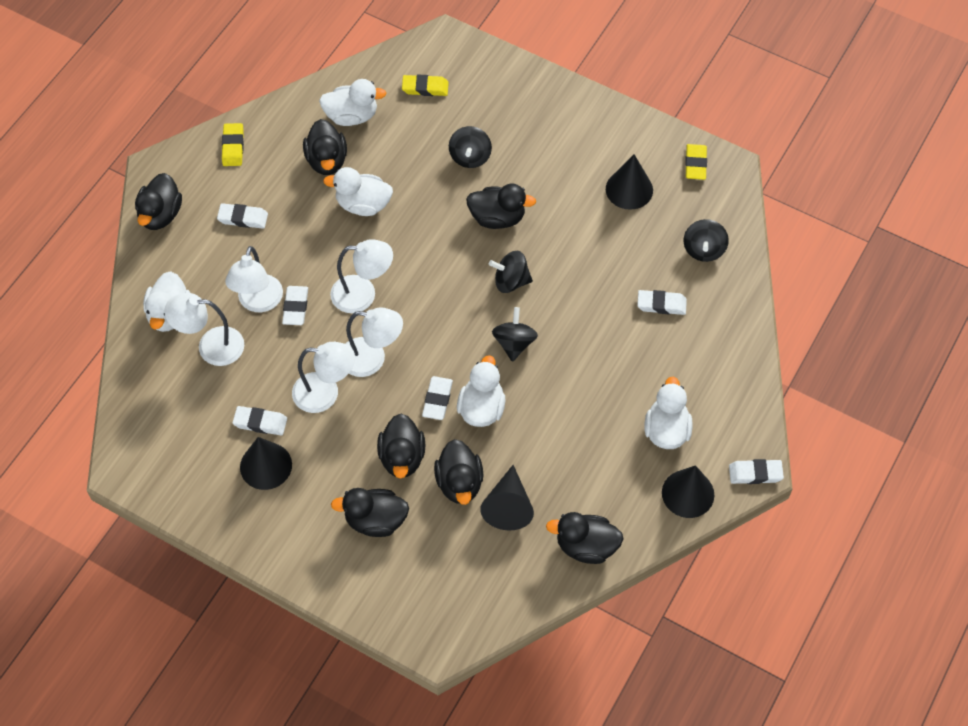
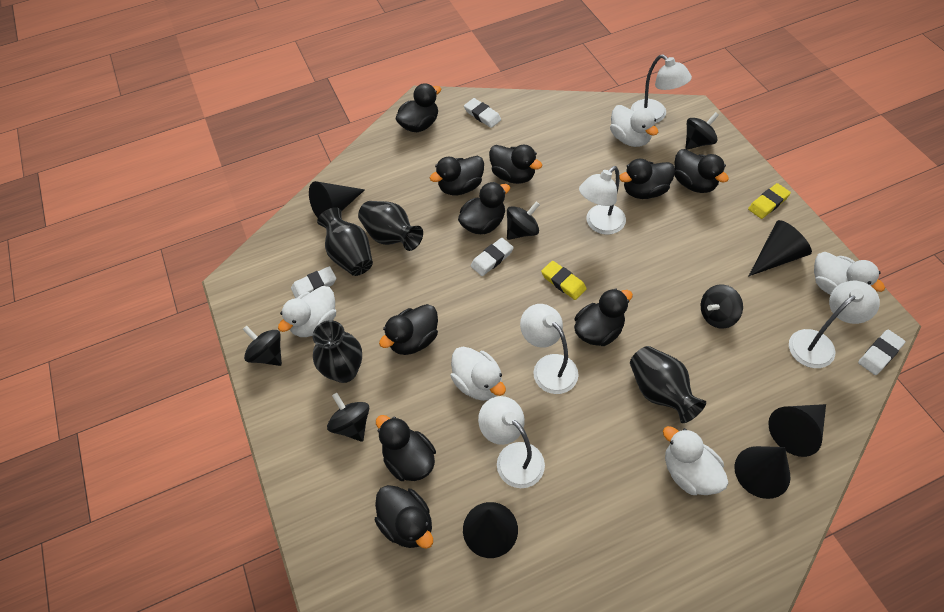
black cone: 4 -> 5
black duck: 7 -> 10
black spinning top: 4 -> 5
black vase: 0 -> 4
white eraser: 6 -> 4
yellow eraser: 3 -> 2

